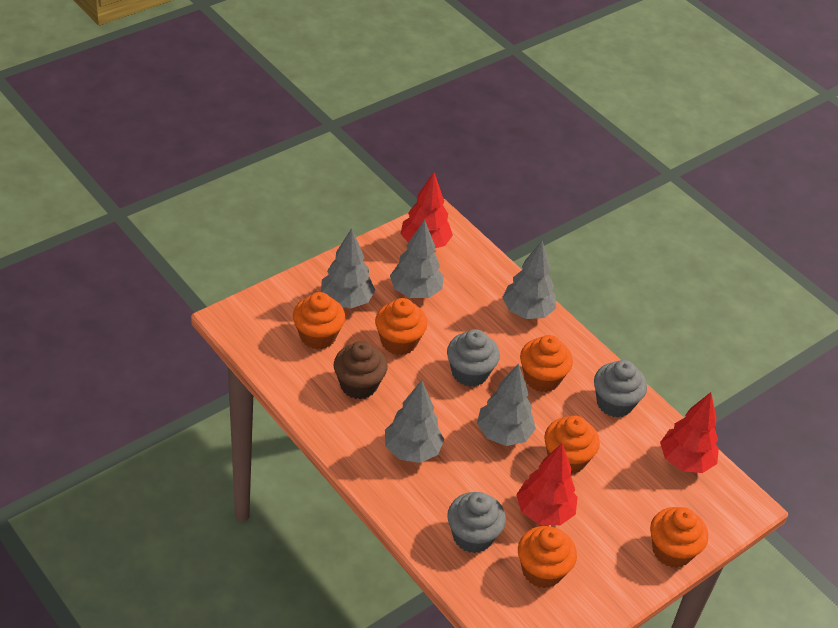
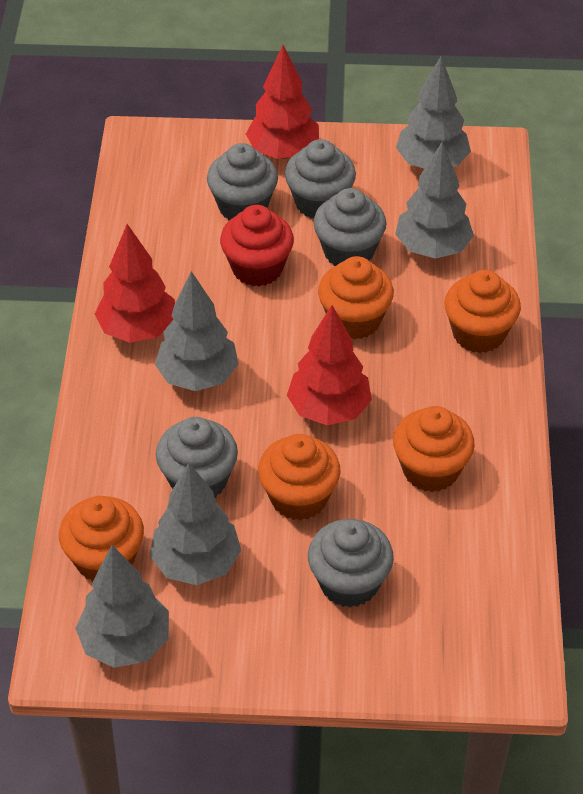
brown cupcake: 1 -> 0
grey cupcake: 3 -> 5
orange cupcake: 6 -> 5
red cupcake: 0 -> 1

